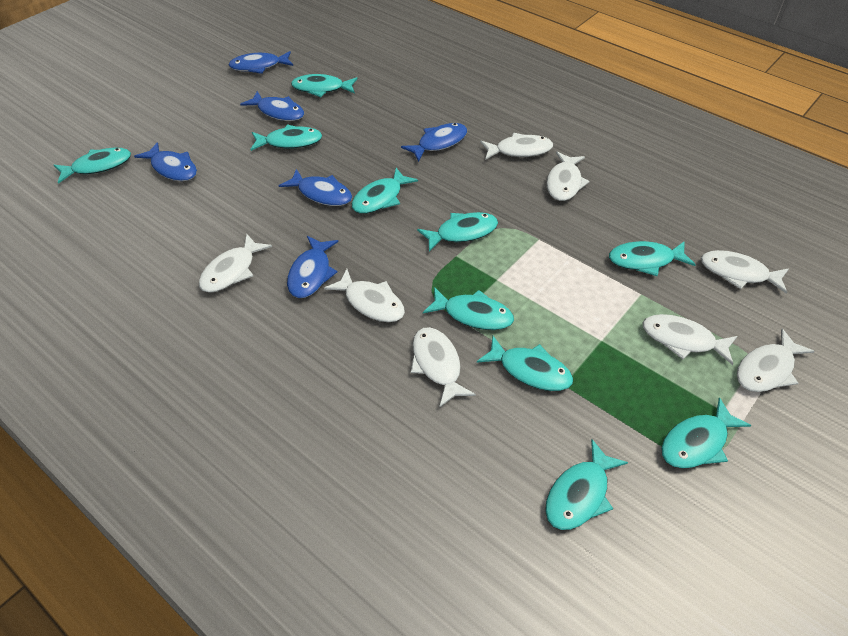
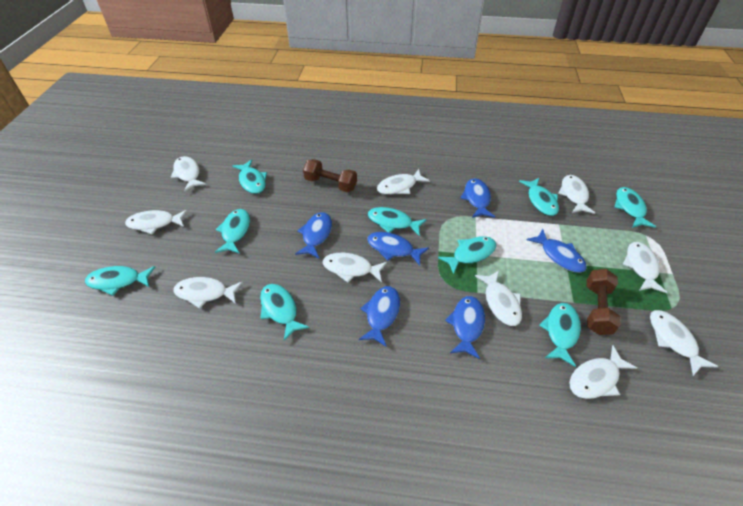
brown dumbbell: 0 -> 2
turquoise fish: 10 -> 9
white fish: 8 -> 10

